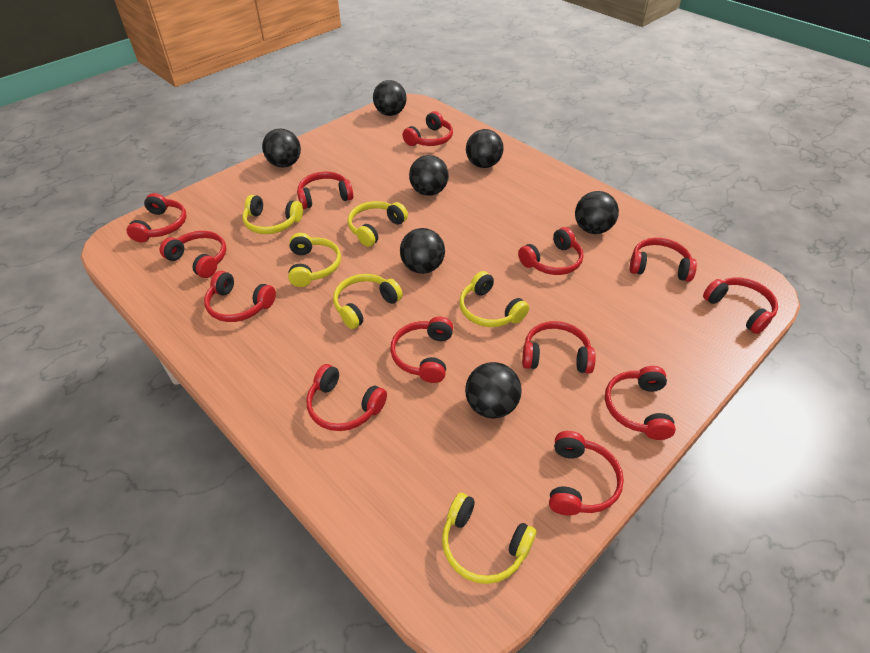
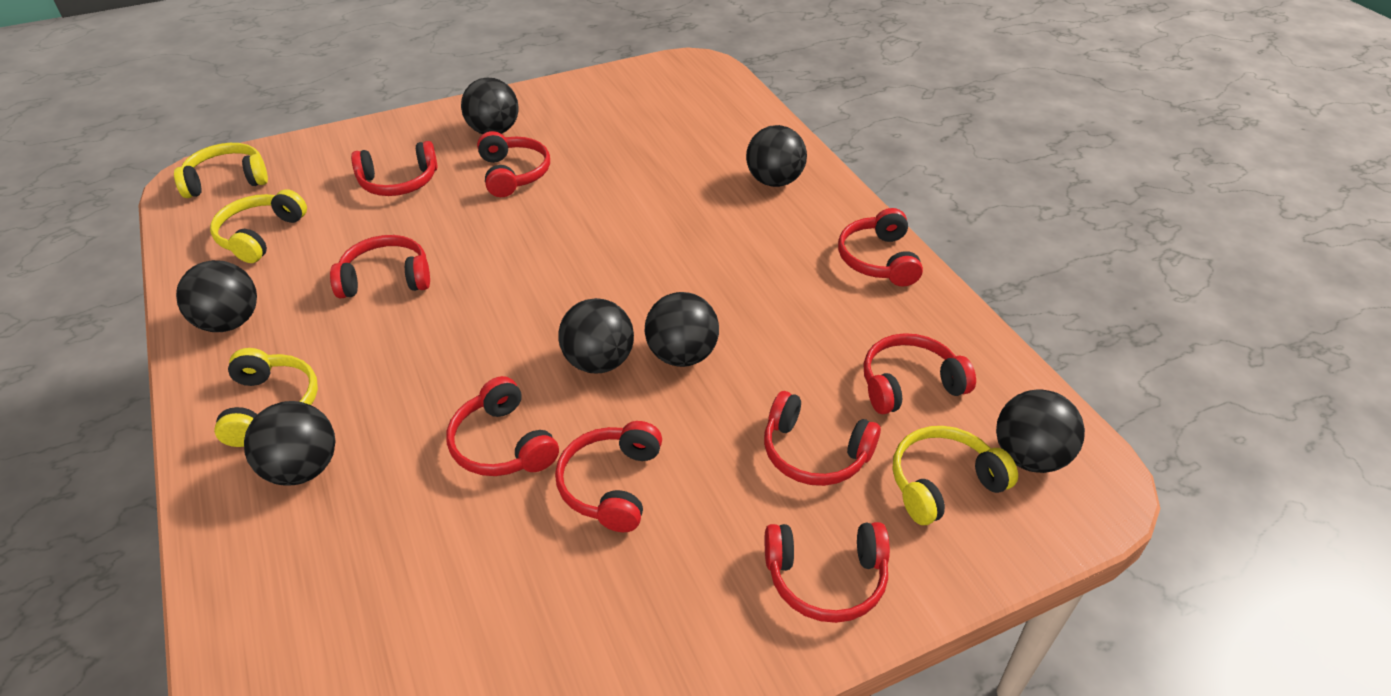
red headphones: 13 -> 9
yellow headphones: 6 -> 4

